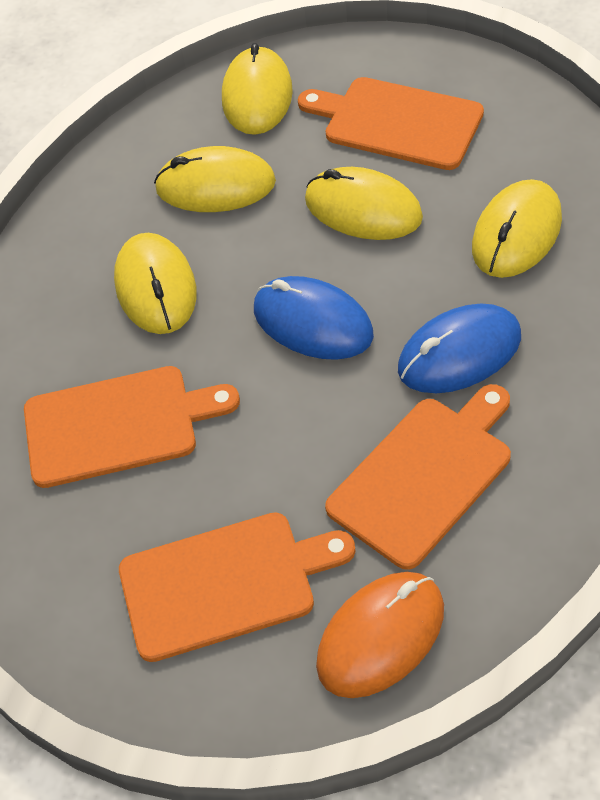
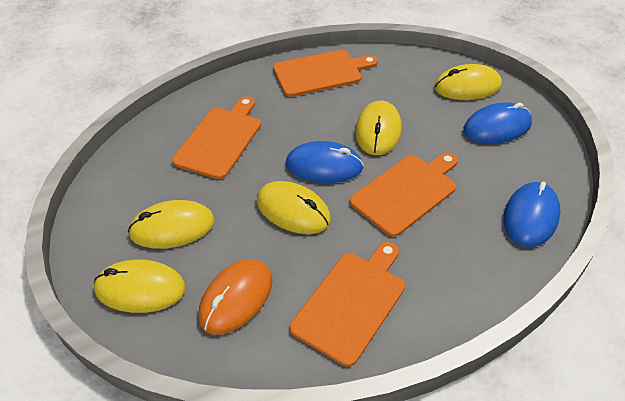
blue mouse: 2 -> 3

